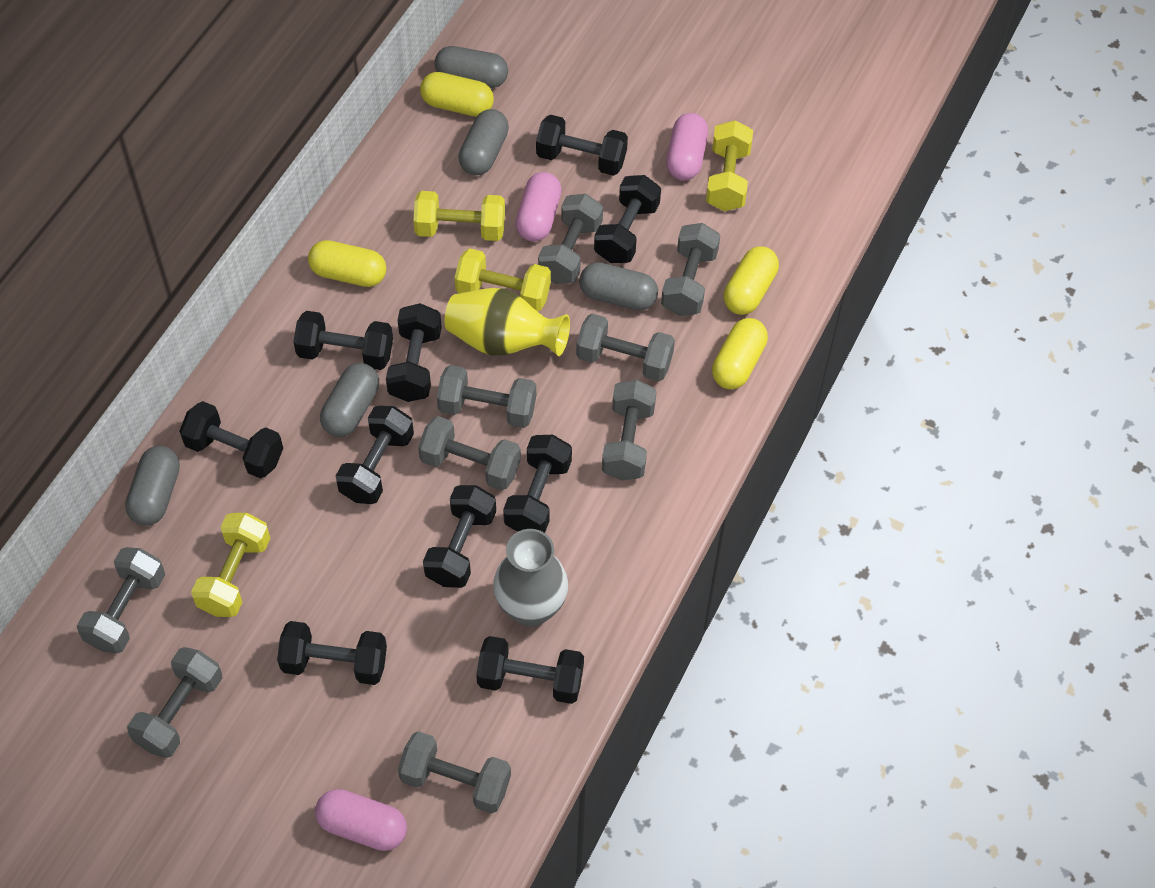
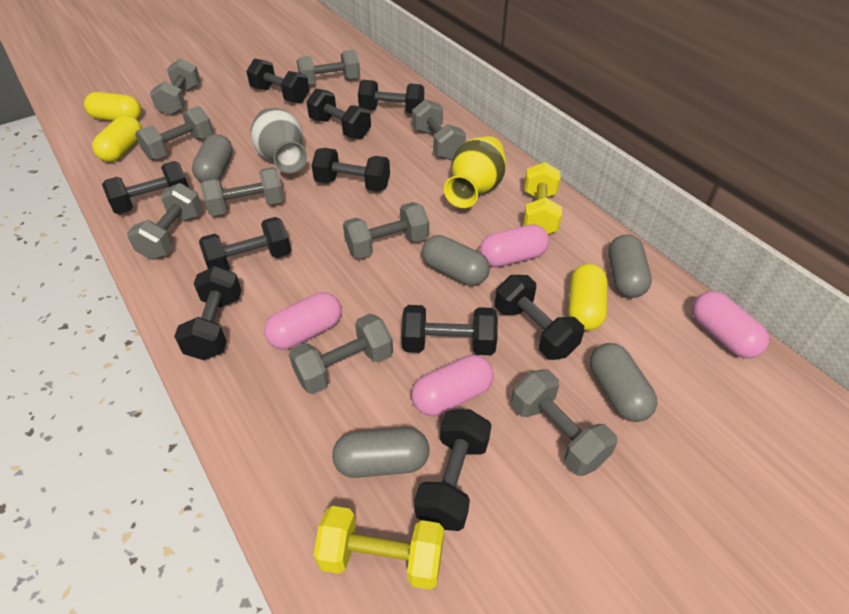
pink capsule: 3 -> 4
yellow capsule: 4 -> 3
yellow dumbbell: 4 -> 2

